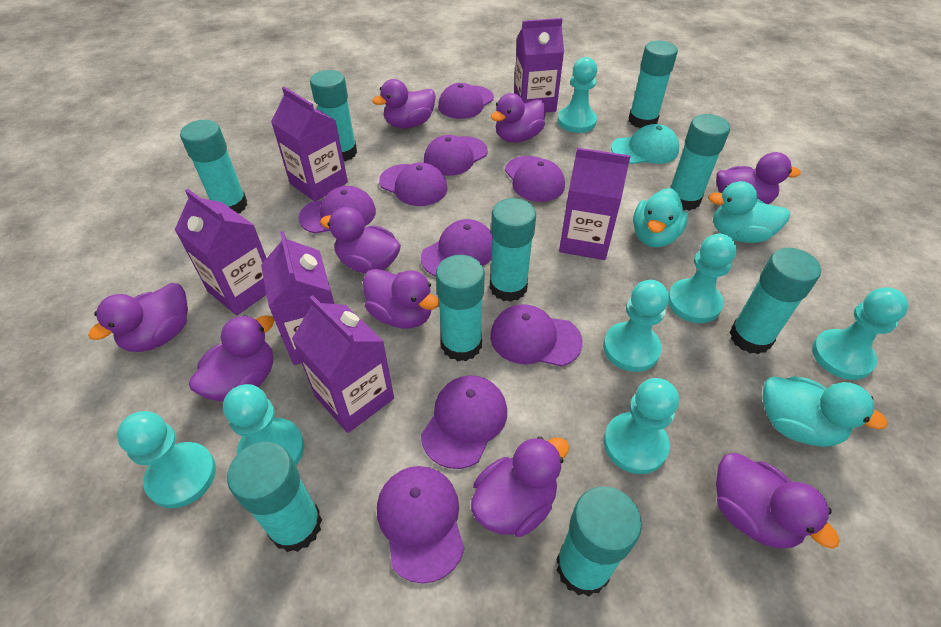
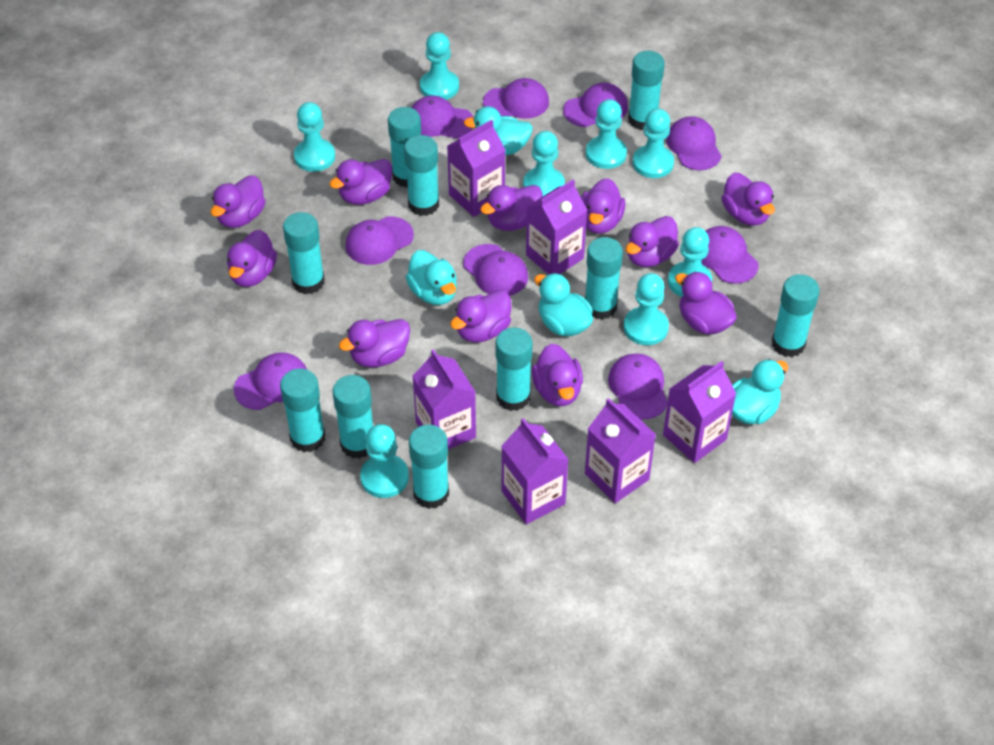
purple duck: 9 -> 11
turquoise cap: 1 -> 0
turquoise duck: 3 -> 4
turquoise glue stick: 9 -> 10
turquoise pawn: 7 -> 8

